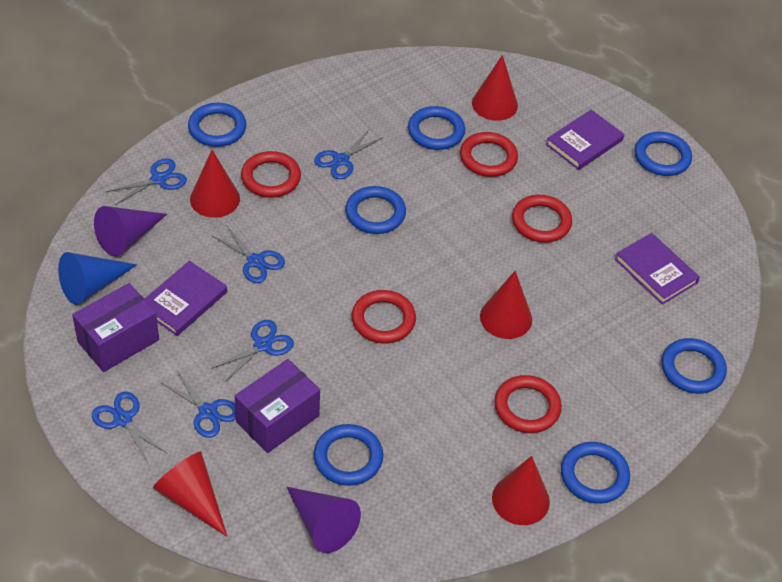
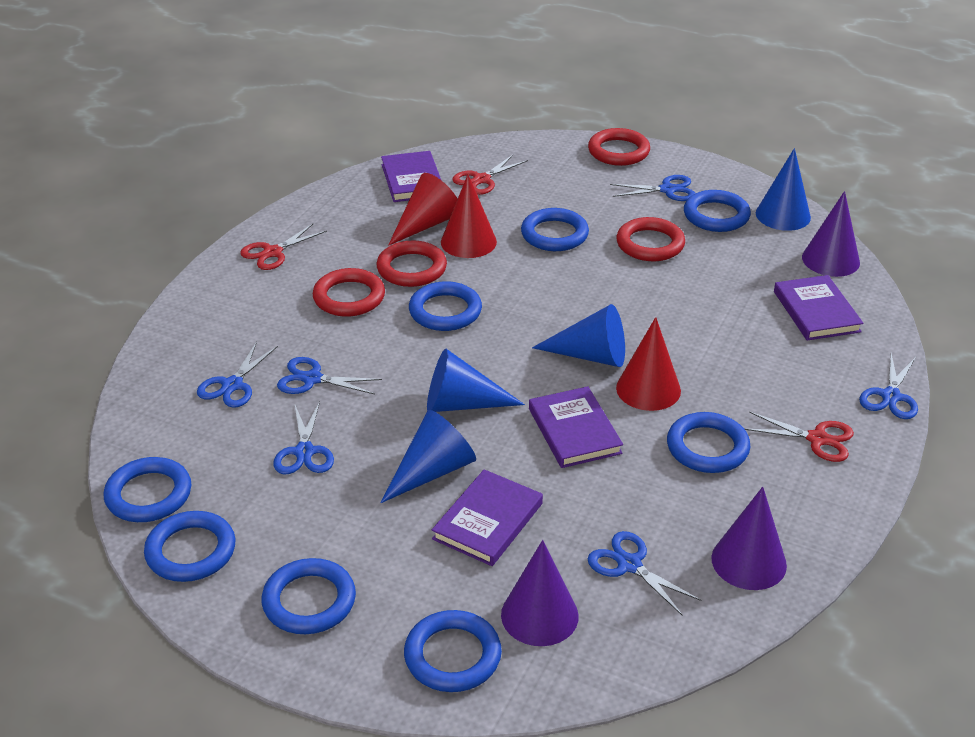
blue cone: 1 -> 4
blue ring: 7 -> 8
purple book: 3 -> 4
purple box: 2 -> 0
purple cone: 2 -> 3
red cone: 5 -> 3
red ring: 5 -> 4
red scissors: 0 -> 3

